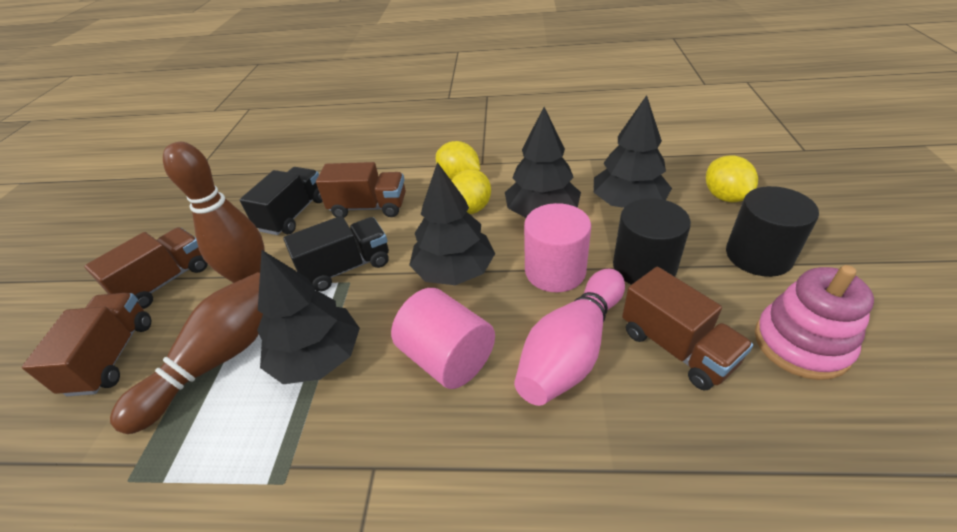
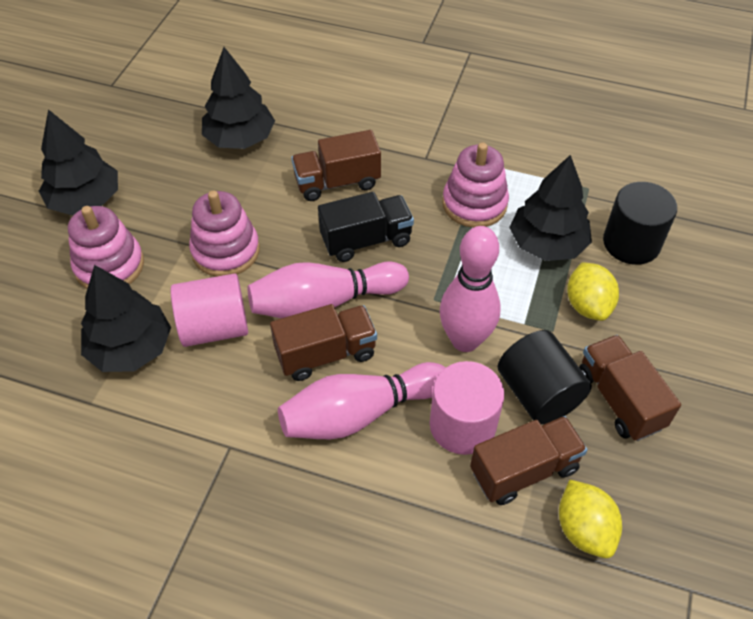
black truck: 2 -> 1
brown bowling pin: 2 -> 0
pink bowling pin: 1 -> 3
pink stacking toy: 1 -> 3
yellow lemon: 3 -> 2

